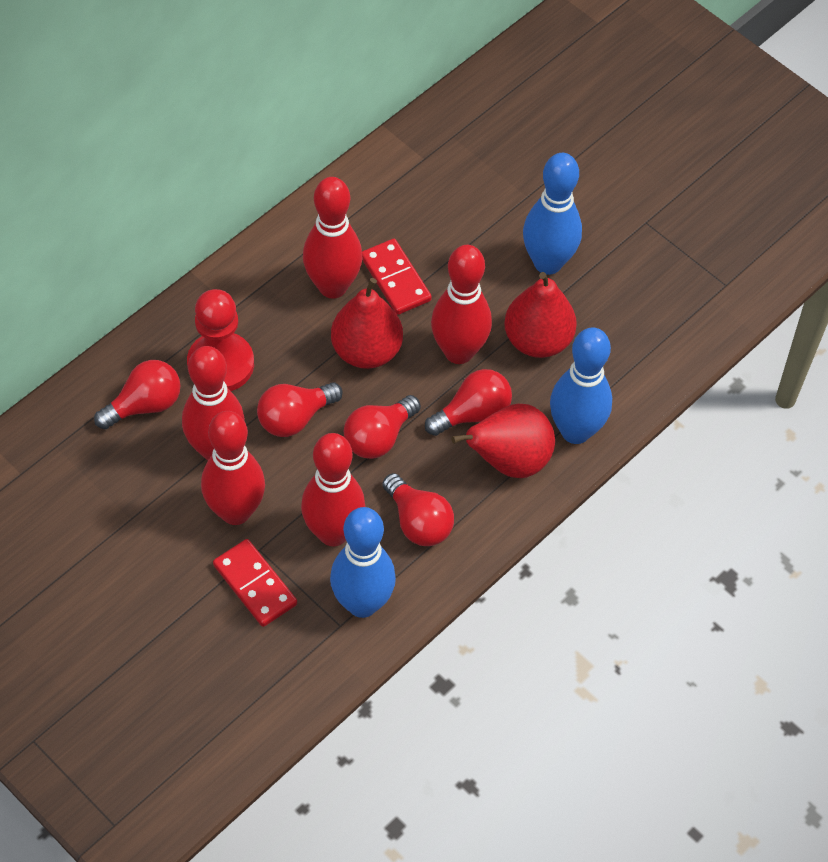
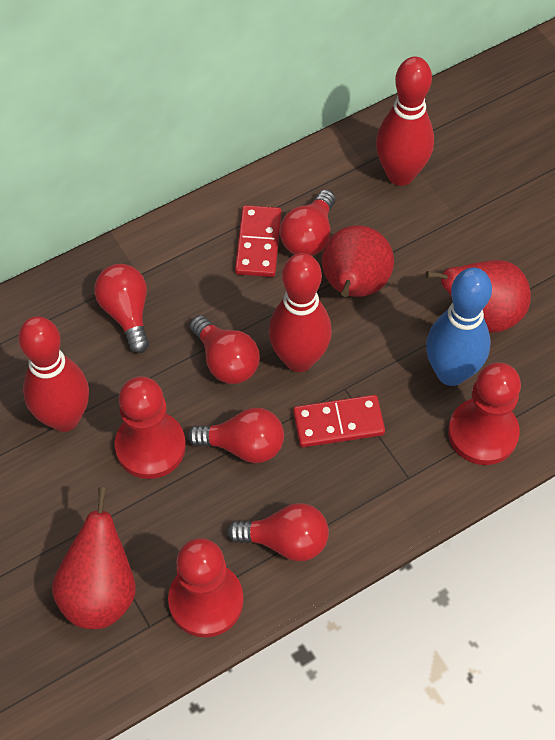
blue bowling pin: 3 -> 1
red bowling pin: 5 -> 3
red pawn: 1 -> 3

